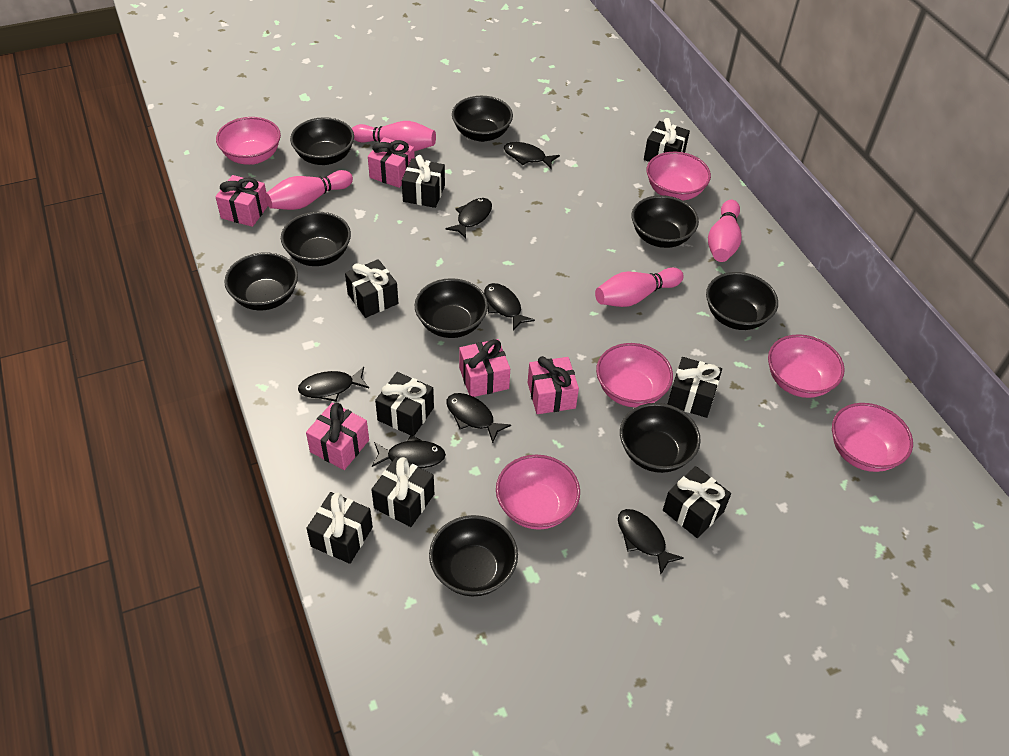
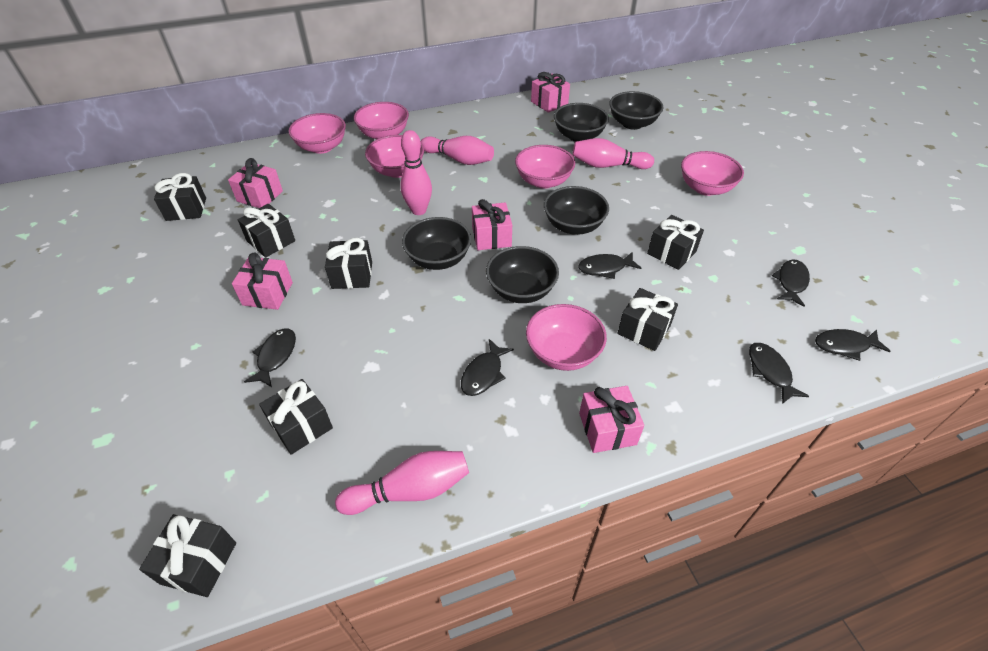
black bowl: 9 -> 5
black fish: 7 -> 6
black gift: 8 -> 7

